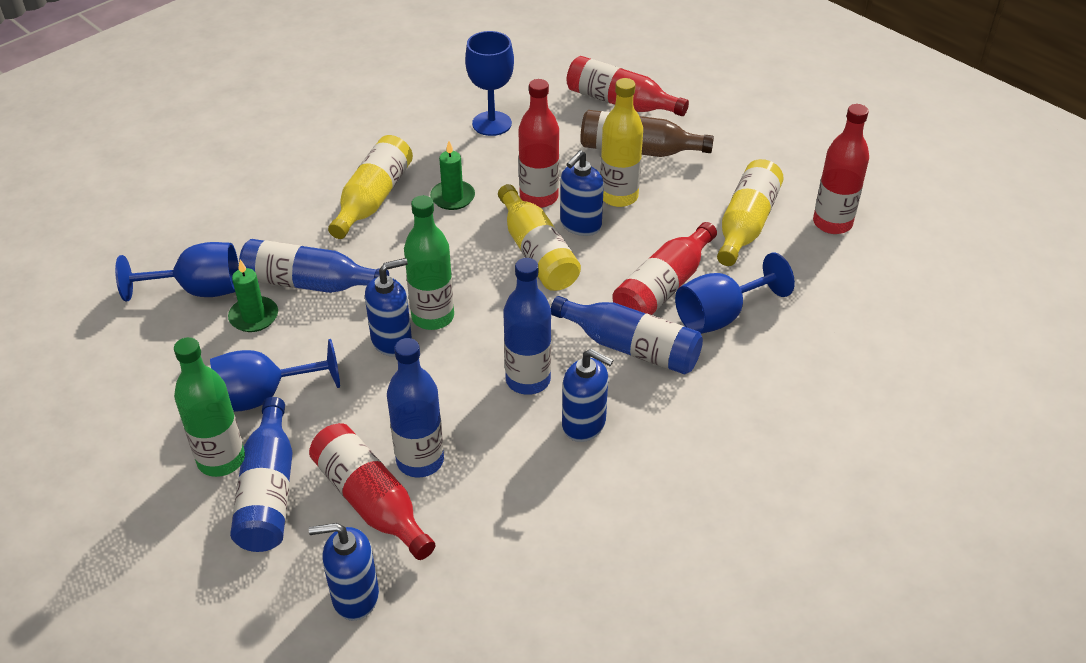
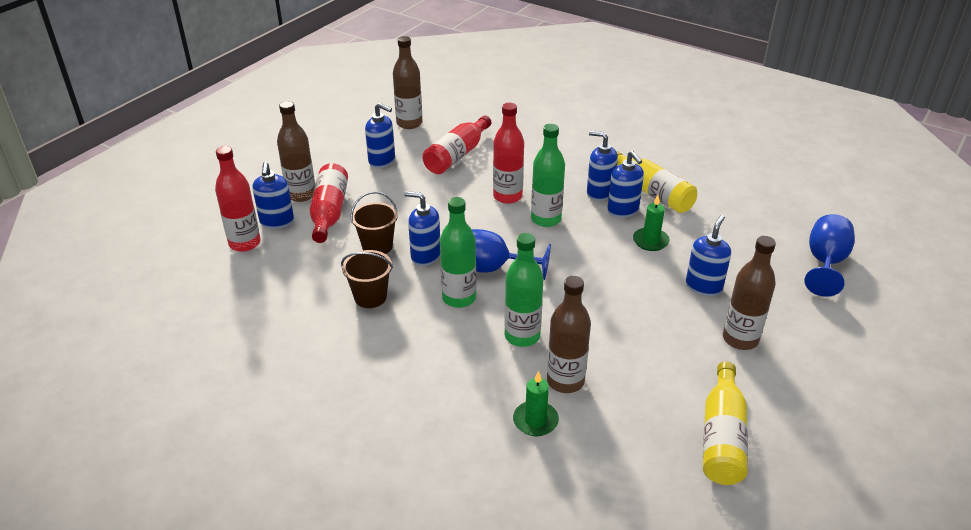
blue bottle: 5 -> 0
blue goblet: 4 -> 2
blue soap dispenser: 4 -> 6
brown bottle: 1 -> 4
brown bucket: 0 -> 2
green bottle: 2 -> 3
red bottle: 5 -> 4
yellow bottle: 4 -> 2

